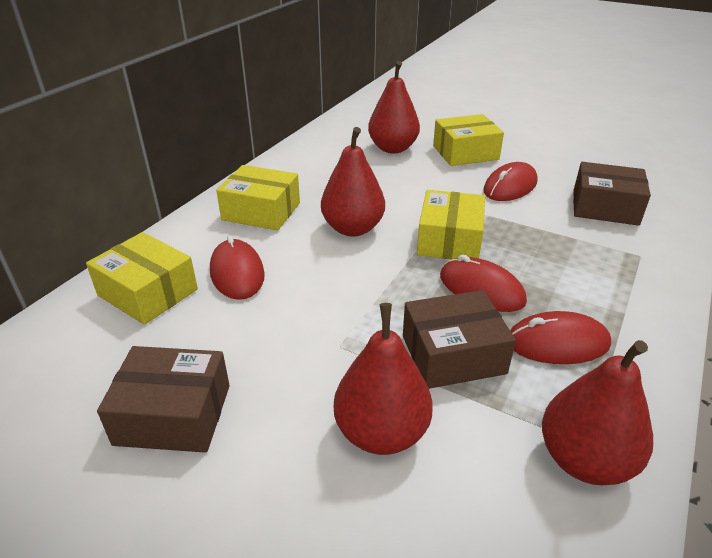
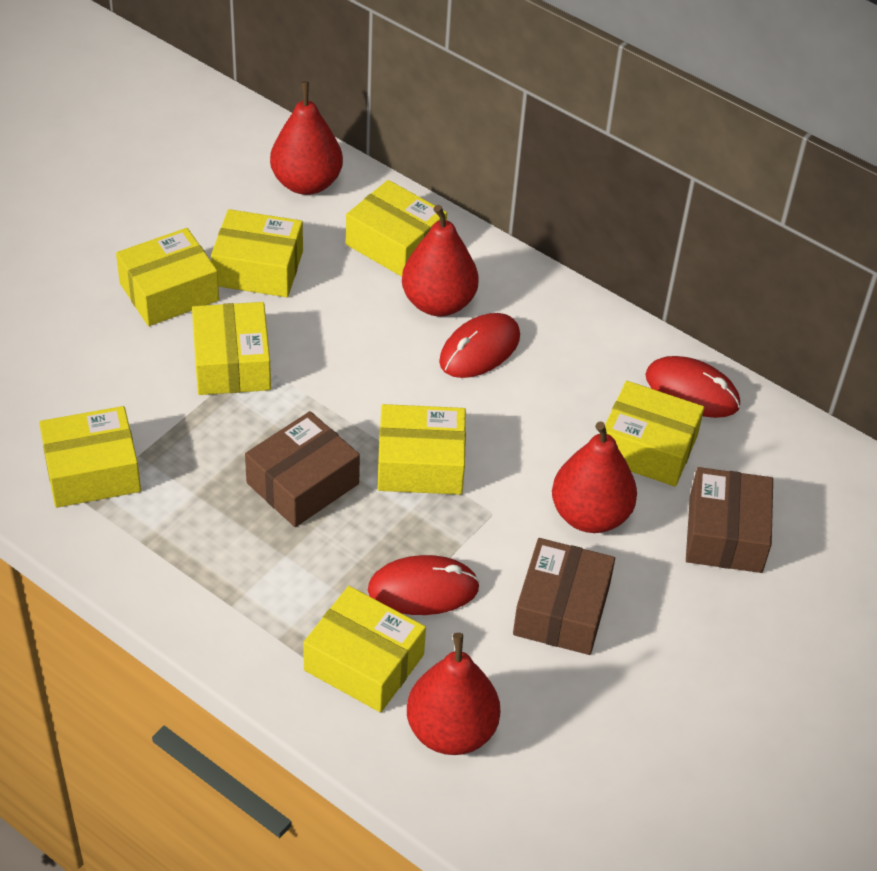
red mouse: 4 -> 3
yellow box: 4 -> 8

